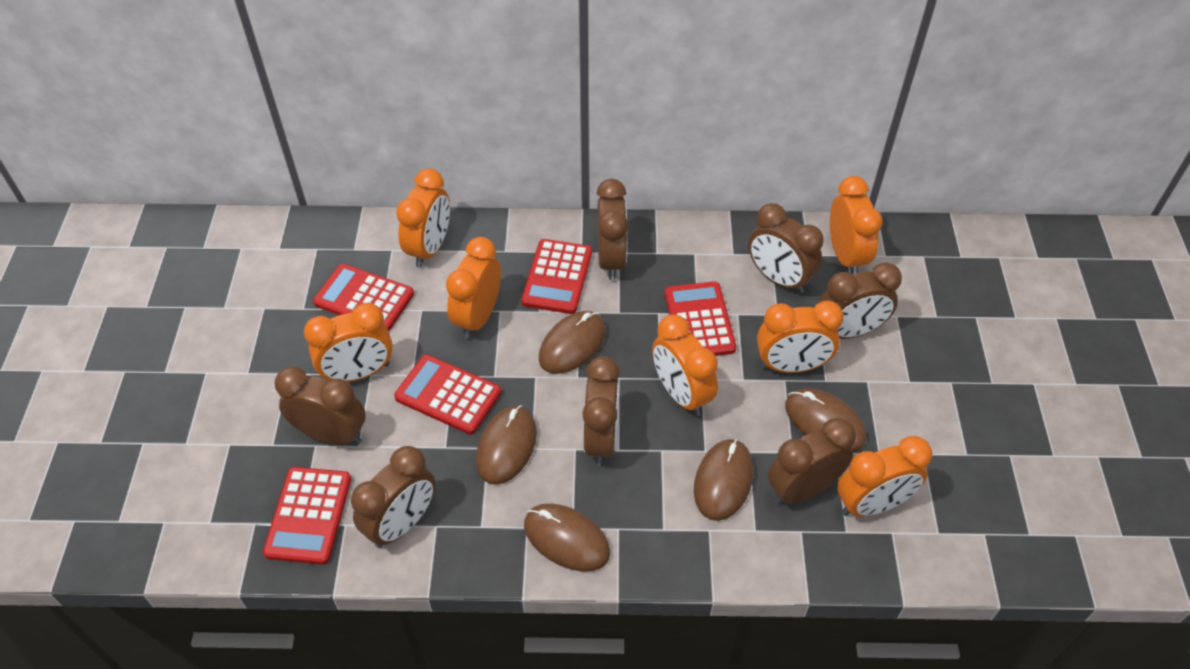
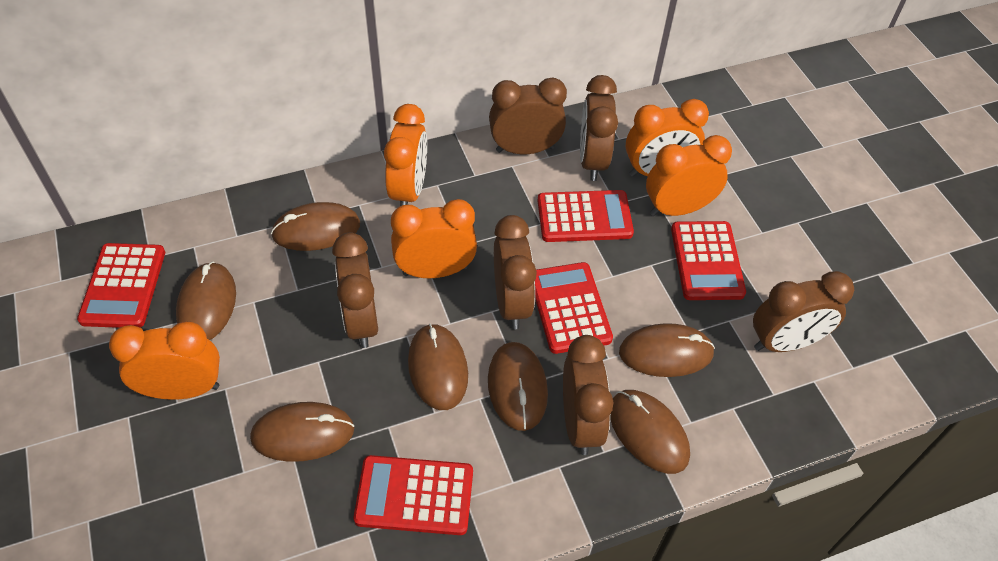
brown clock: 7 -> 6
brown mouse: 5 -> 7
orange clock: 7 -> 5

